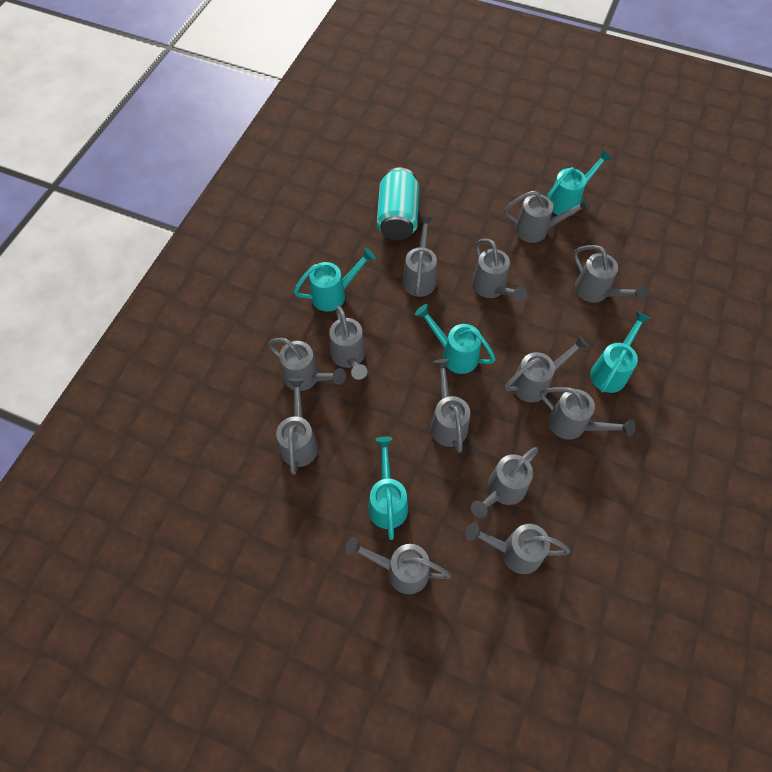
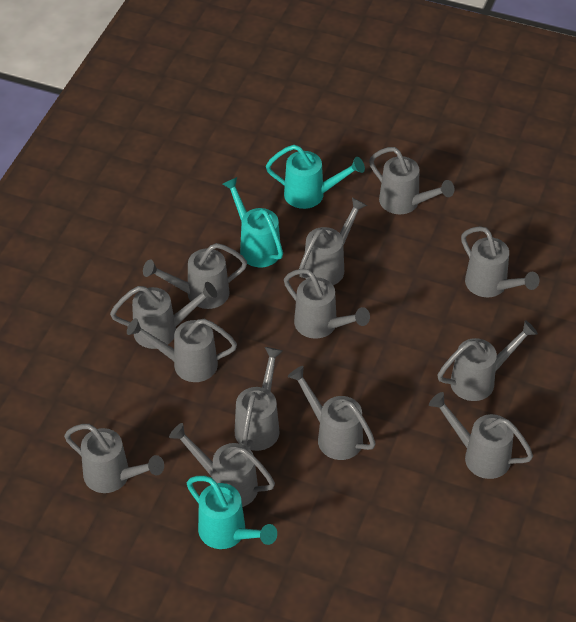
turquoise can: 1 -> 0
turquoise watering can: 5 -> 3

